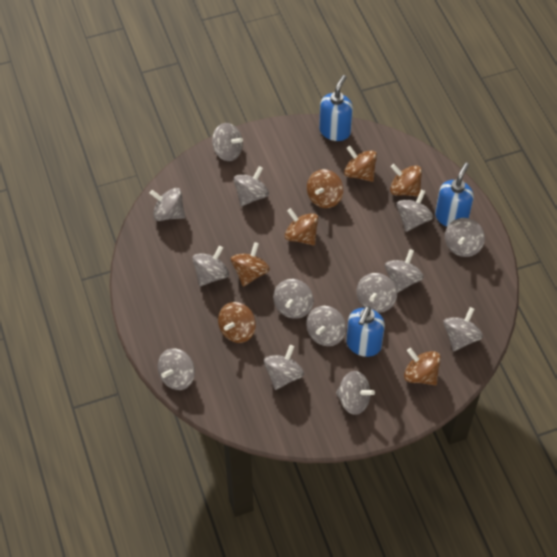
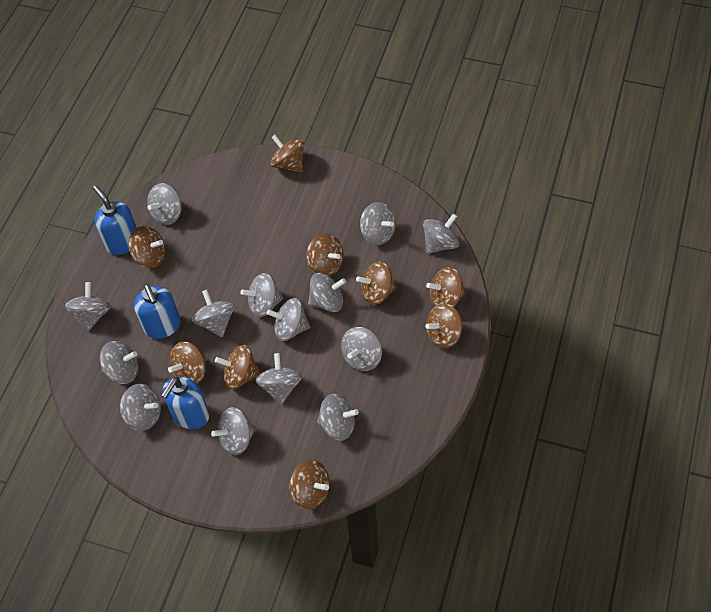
brown spinning top: 7 -> 9

